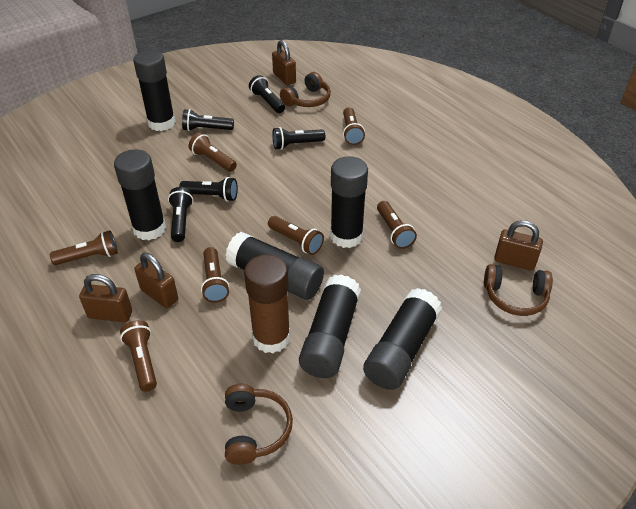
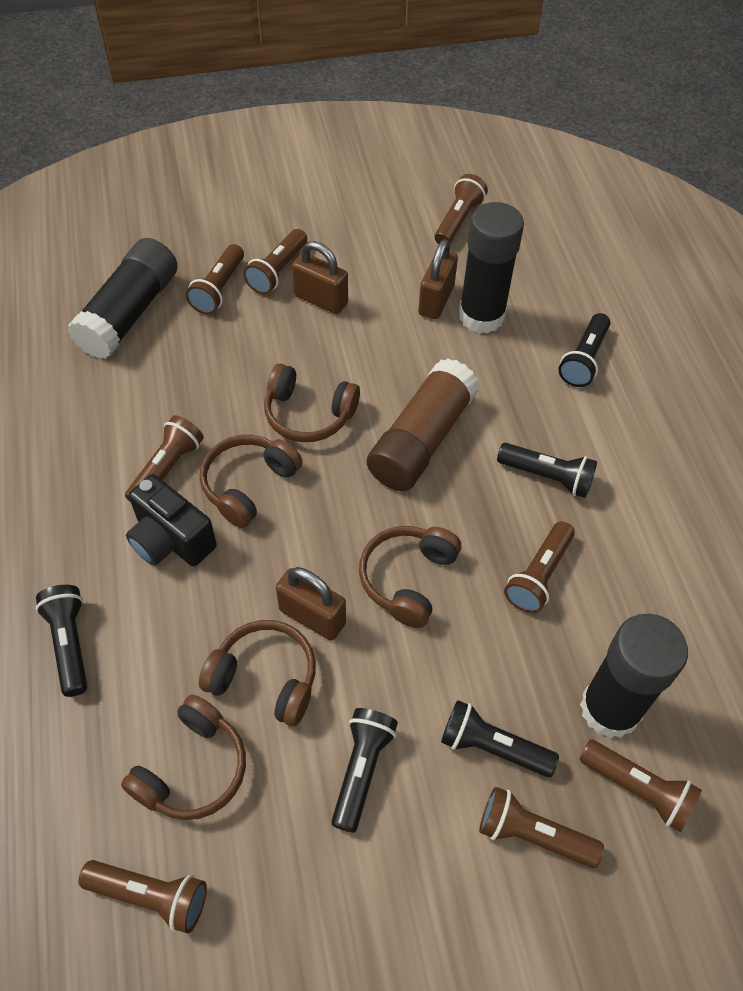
black camera: 0 -> 1
black glue stick: 6 -> 3
brown flashlight: 7 -> 8
brown headphones: 3 -> 5
brown padlock: 4 -> 3

